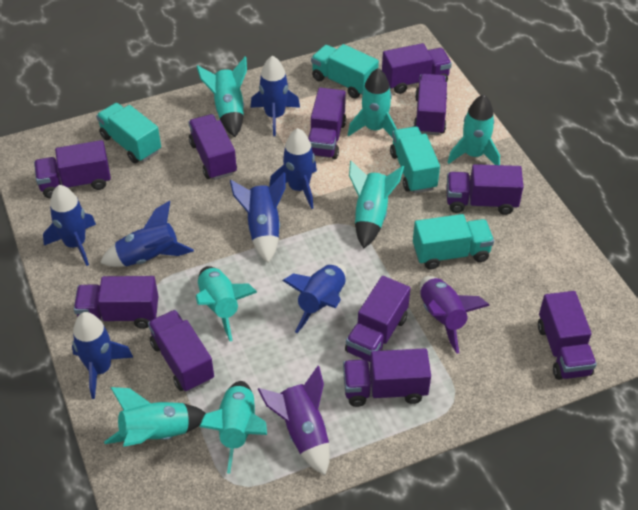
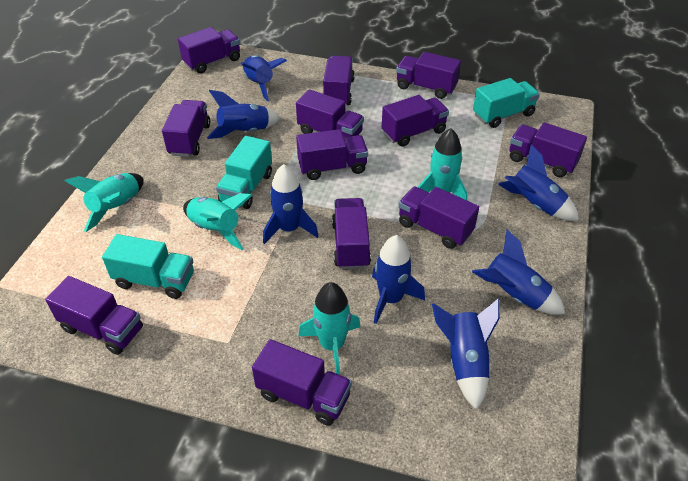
purple rocket: 2 -> 0
purple truck: 11 -> 12
turquoise rocket: 7 -> 4
turquoise truck: 4 -> 3

